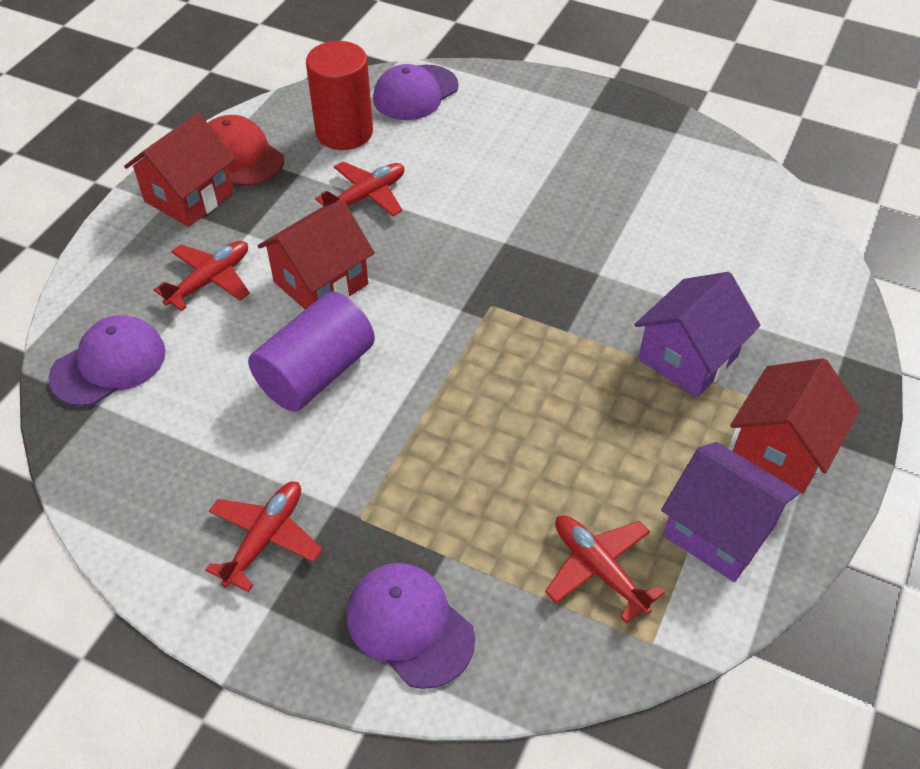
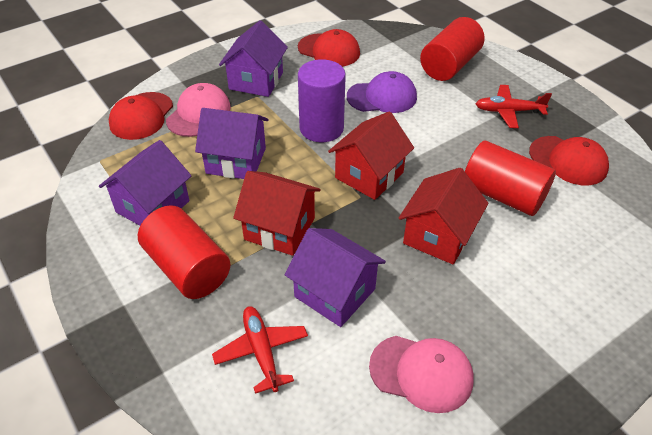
pink cap: 0 -> 2
purple cap: 3 -> 1
purple house: 2 -> 4
red cap: 1 -> 3
red cylinder: 1 -> 3
red plane: 4 -> 2

